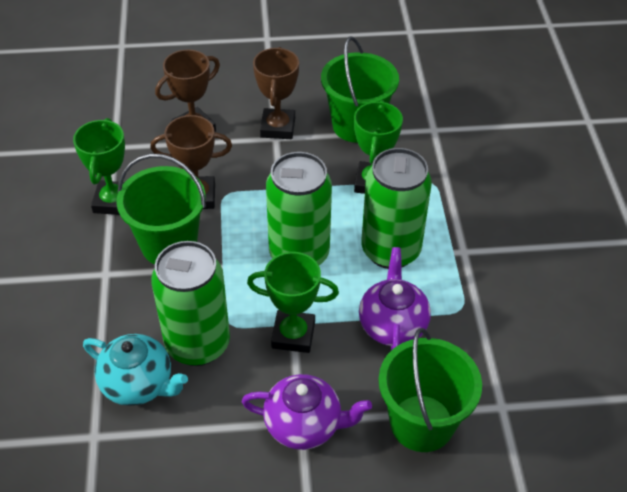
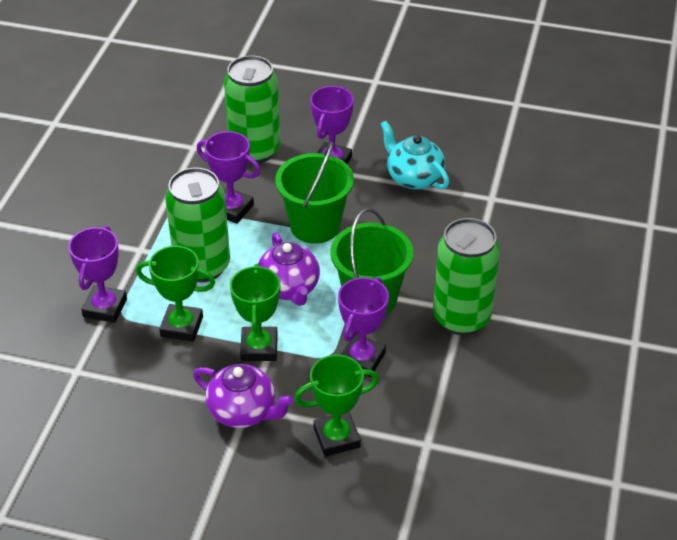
brown trophy: 3 -> 0
green bucket: 3 -> 2
purple trophy: 0 -> 4

